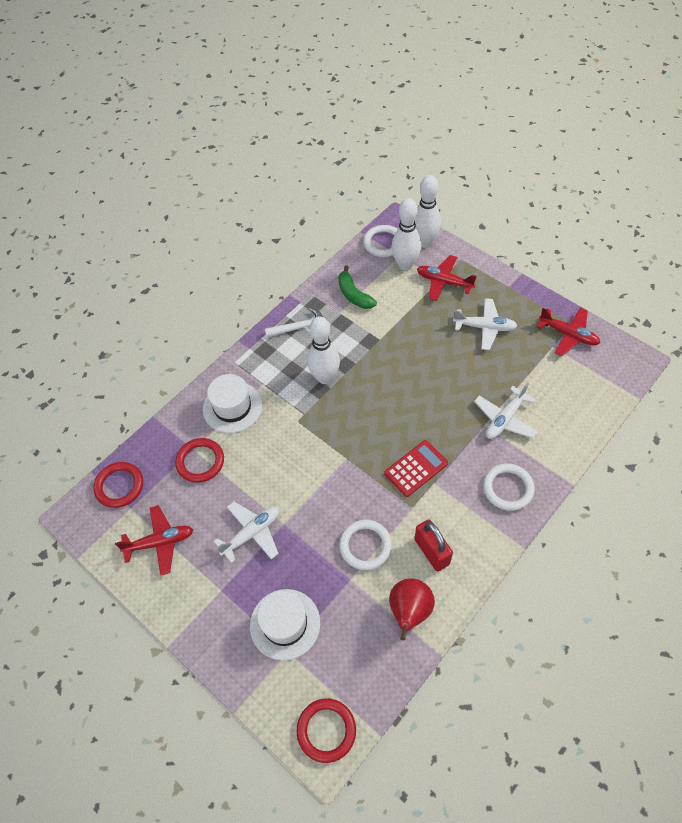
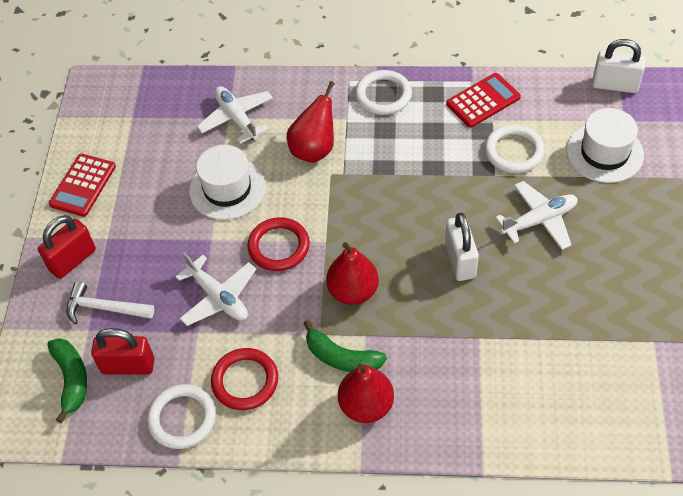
green banana: 1 -> 2
red calculator: 1 -> 2
red padlock: 1 -> 2
red pear: 1 -> 3
red plane: 3 -> 0
red ring: 3 -> 2
white bowling pin: 3 -> 0
white padlock: 0 -> 2

